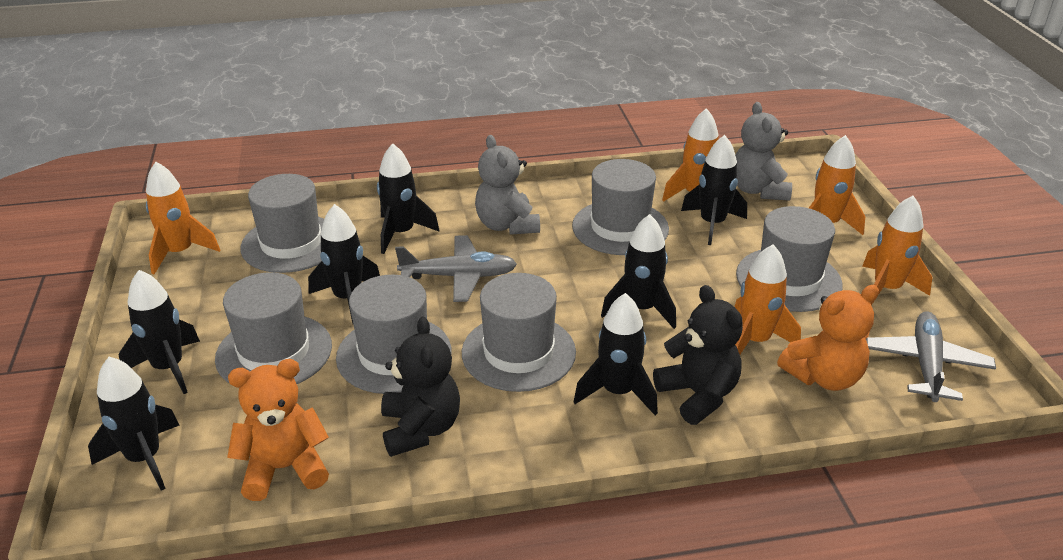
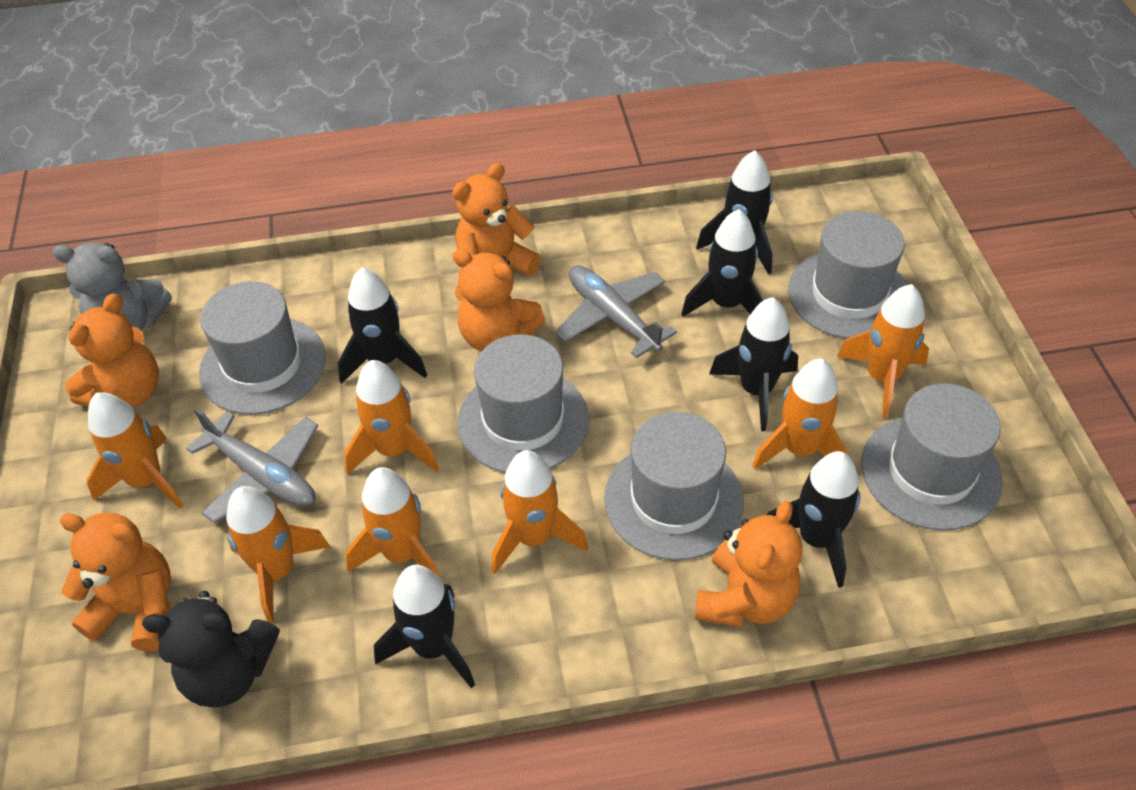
black rocket: 7 -> 6
black teddy bear: 2 -> 1
grey hat: 6 -> 5
grey teddy bear: 2 -> 1
orange rocket: 5 -> 7
orange teddy bear: 2 -> 5

